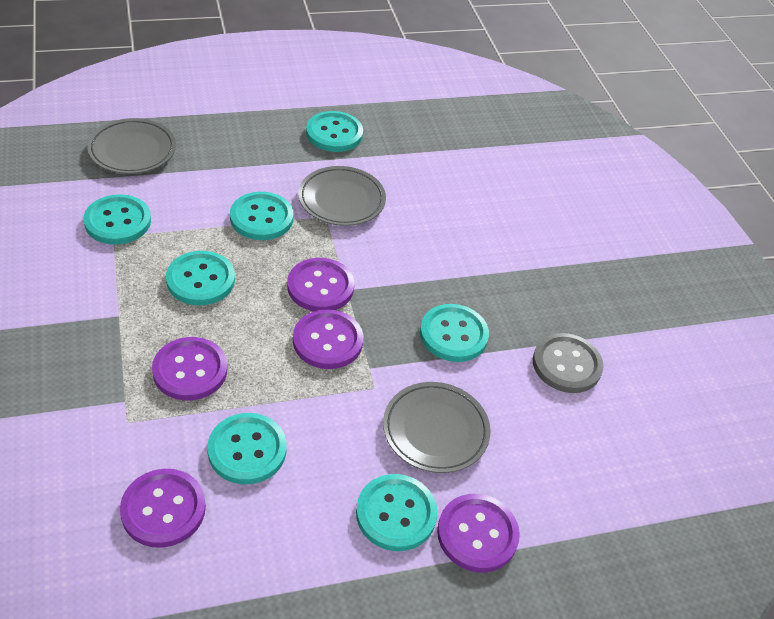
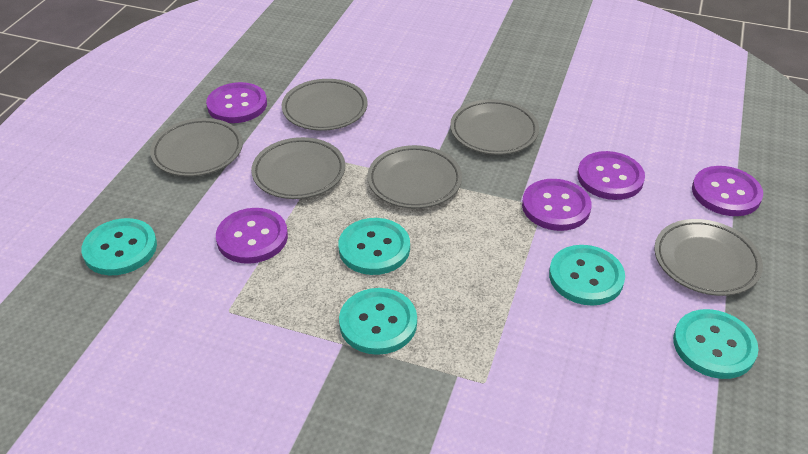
grey button: 1 -> 0
grey plate: 3 -> 6
turquoise button: 7 -> 5

